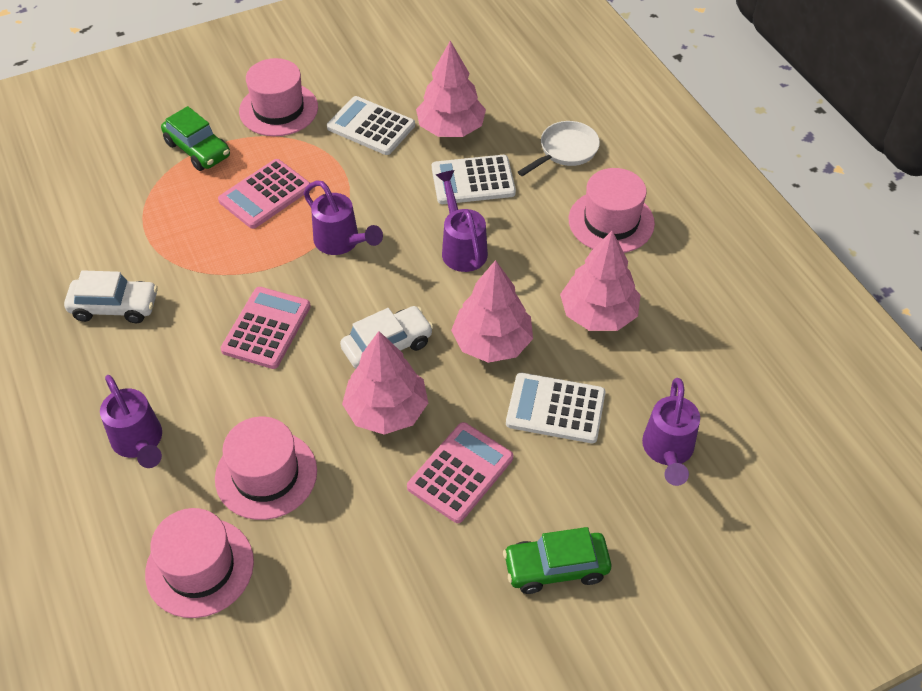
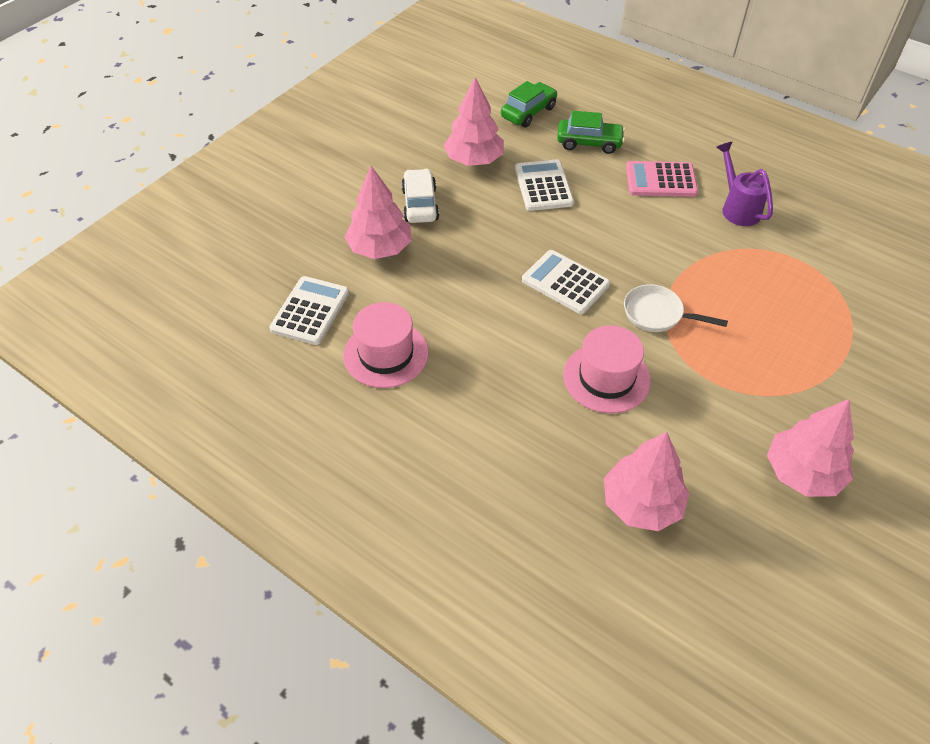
pink calculator: 3 -> 1
pink hat: 4 -> 2
purple watering can: 4 -> 1
white car: 2 -> 1

